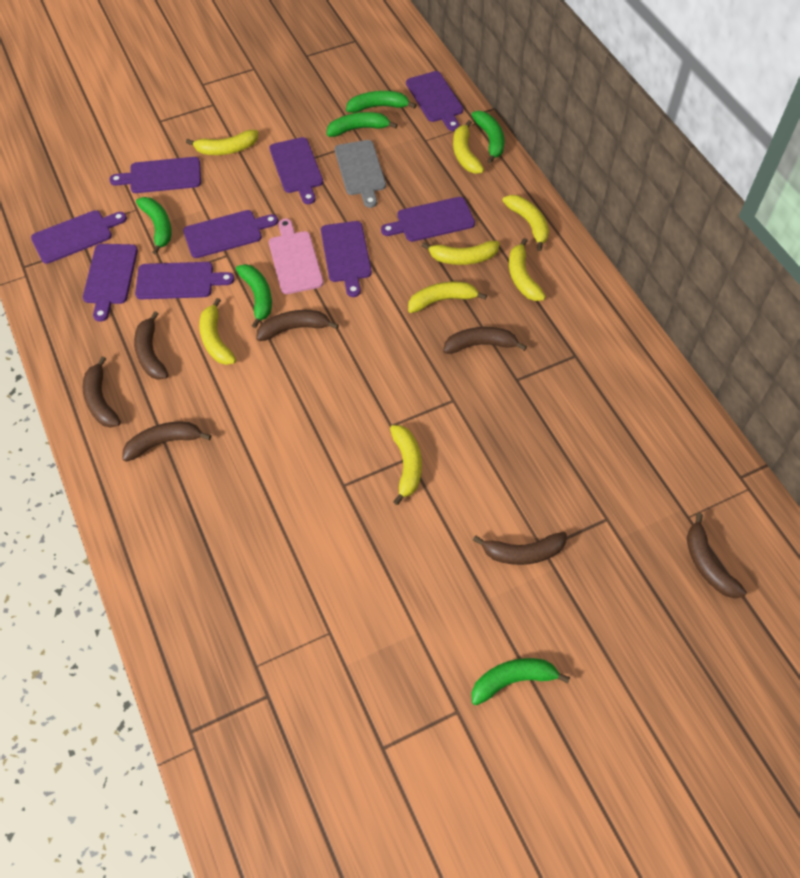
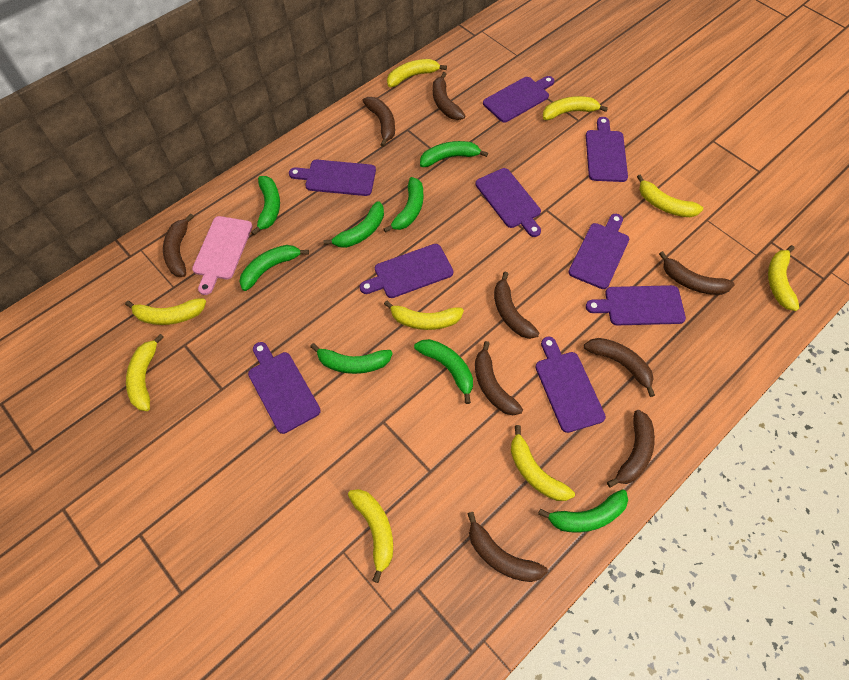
brown banana: 7 -> 9
green banana: 6 -> 8
grey cutting board: 1 -> 0
yellow banana: 8 -> 9

